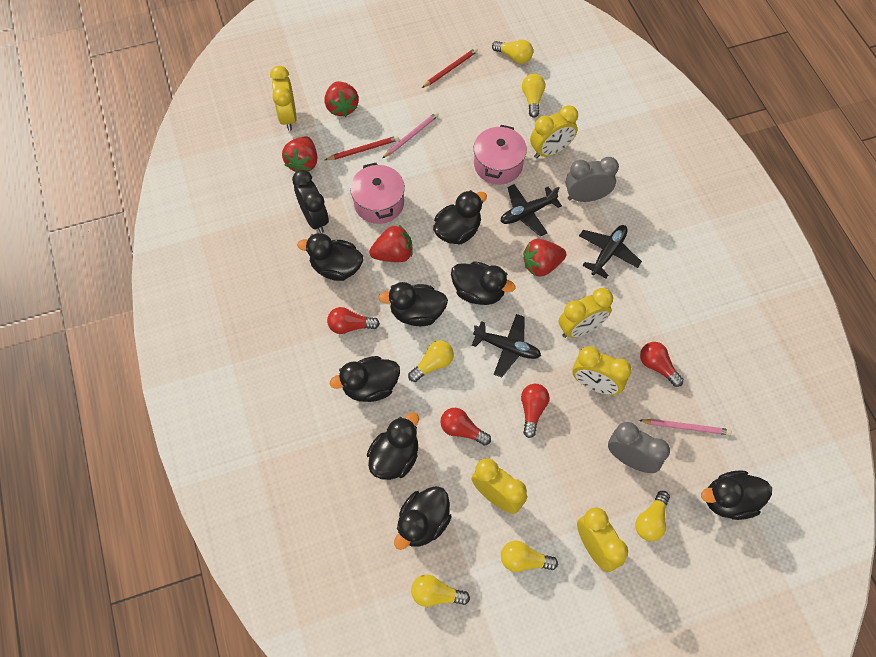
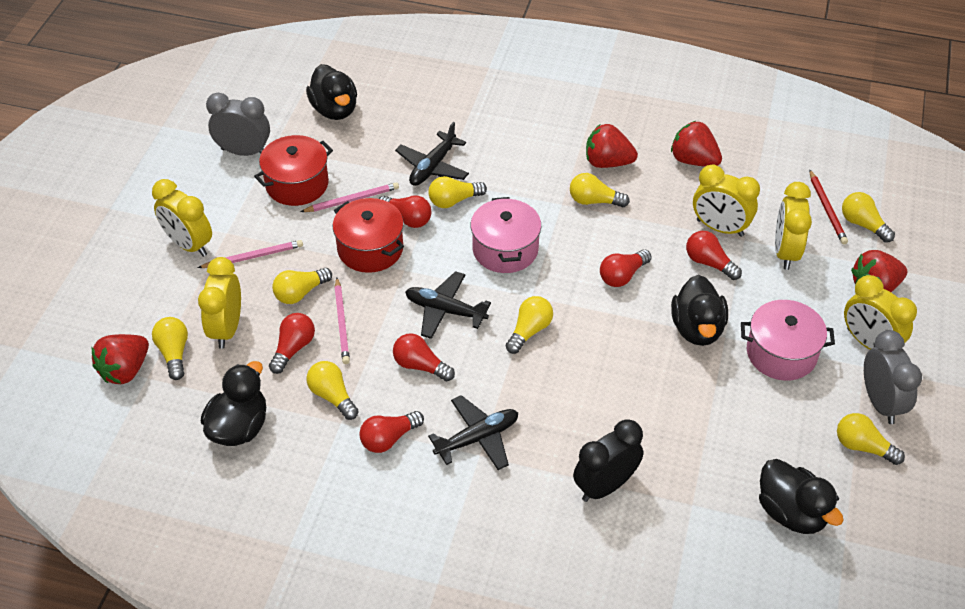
black duck: 8 -> 4
pink pencil: 2 -> 3
red light bulb: 4 -> 6
red pencil: 2 -> 1
red pot: 0 -> 2
yellow clock: 6 -> 5
yellow light bulb: 6 -> 8

